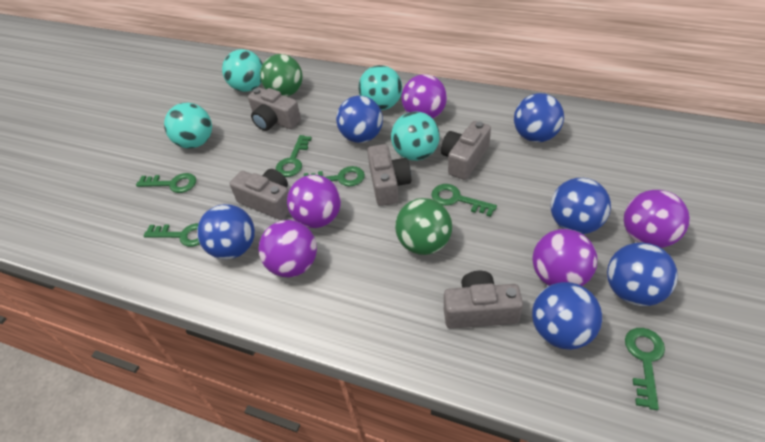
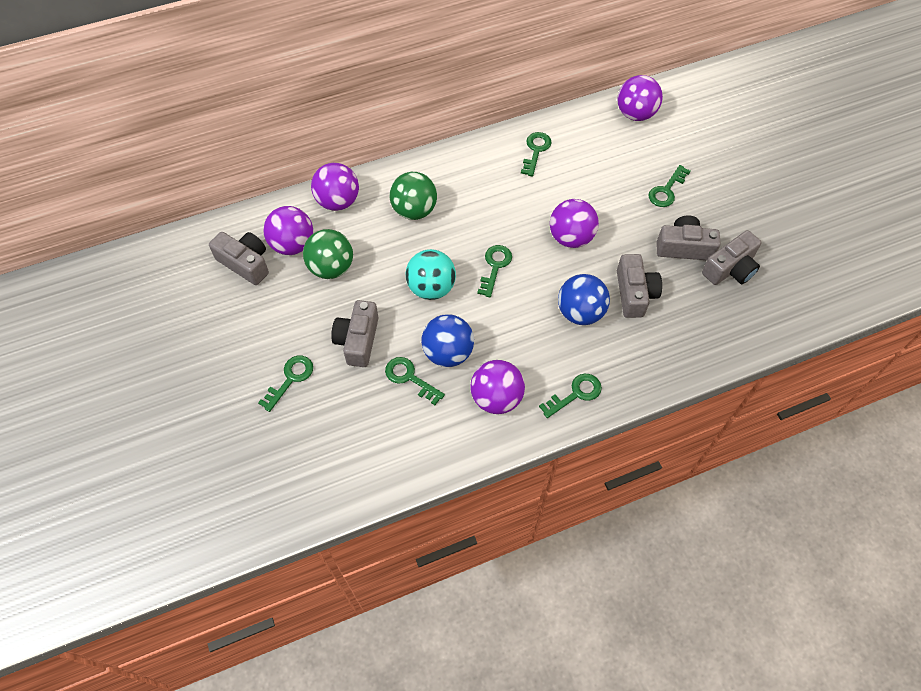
blue ball: 6 -> 2
turquoise ball: 4 -> 1

